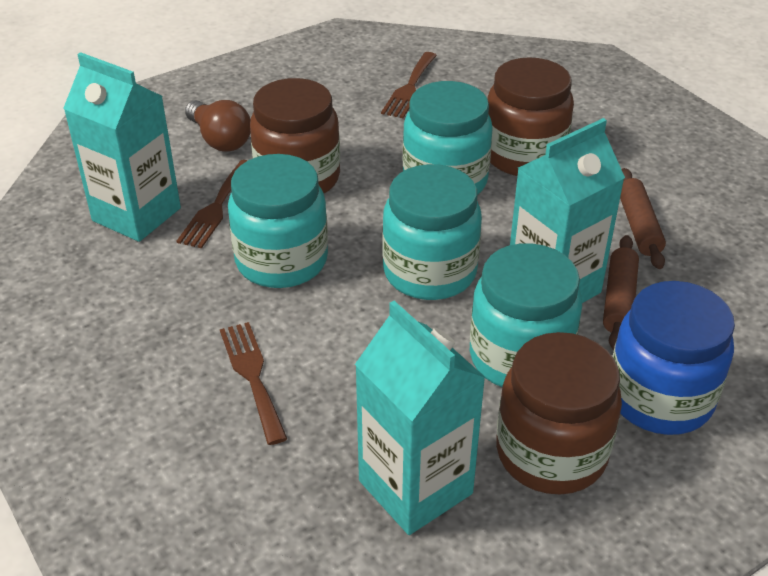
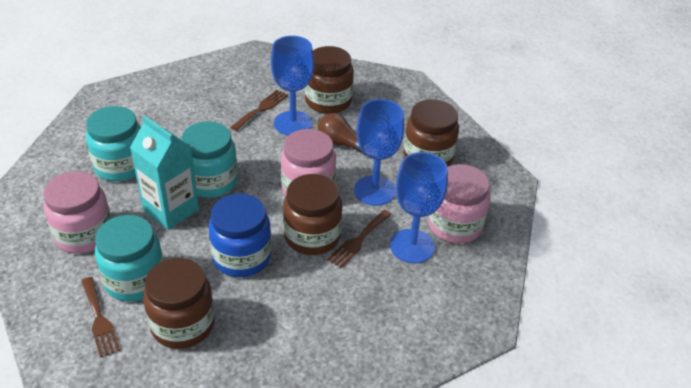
blue goblet: 0 -> 3
brown jar: 3 -> 4
brown rolling pin: 2 -> 0
pink jar: 0 -> 3
turquoise carton: 3 -> 1
turquoise jar: 4 -> 3

